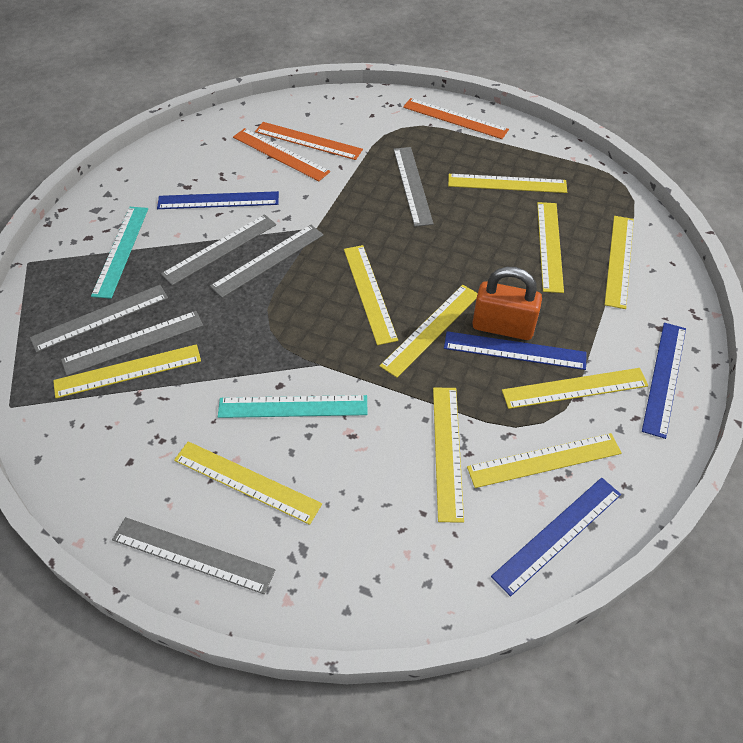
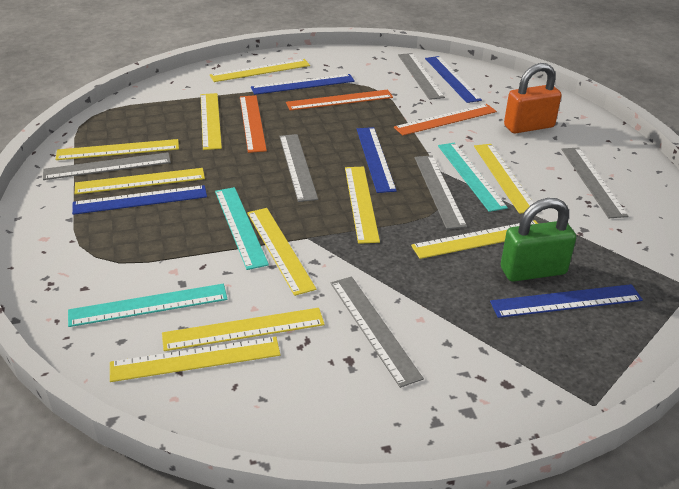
blue ruler: 4 -> 5
green padlock: 0 -> 1
turquoise ruler: 2 -> 3

